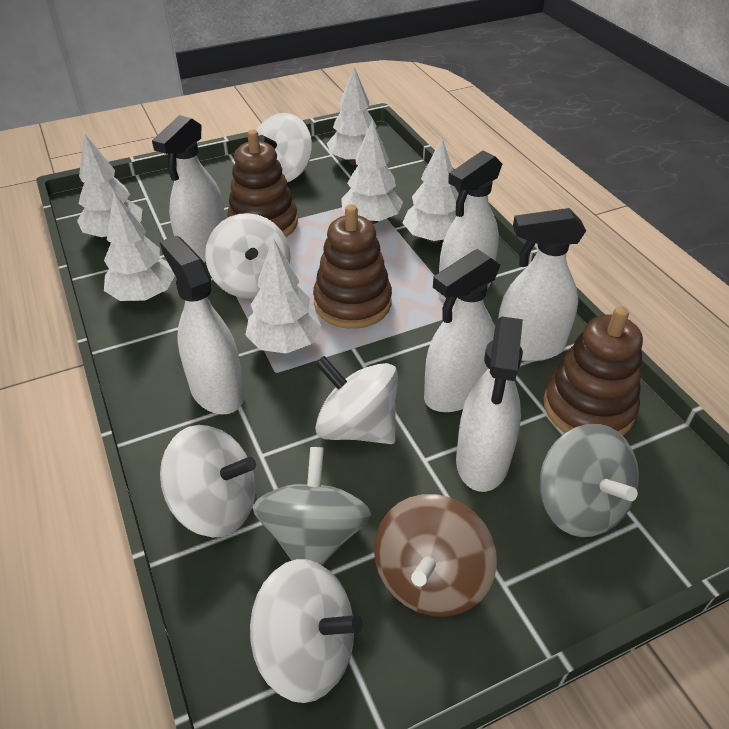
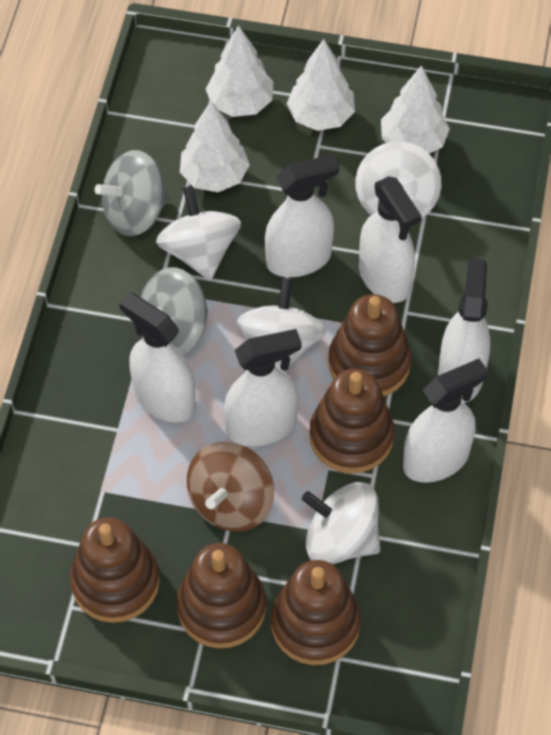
brown stacking toy: 3 -> 5
white spinning top: 5 -> 4
white tree: 6 -> 4

